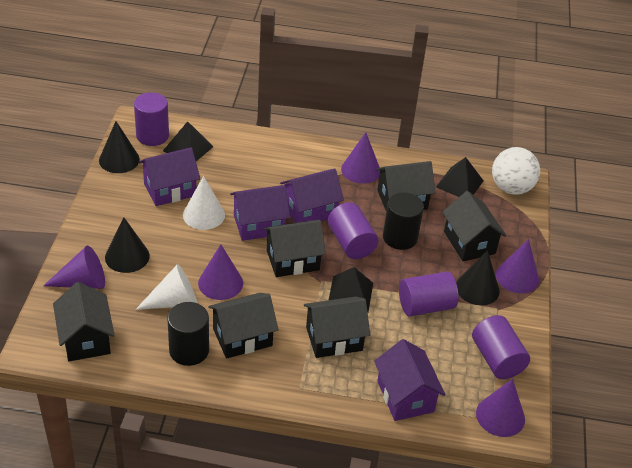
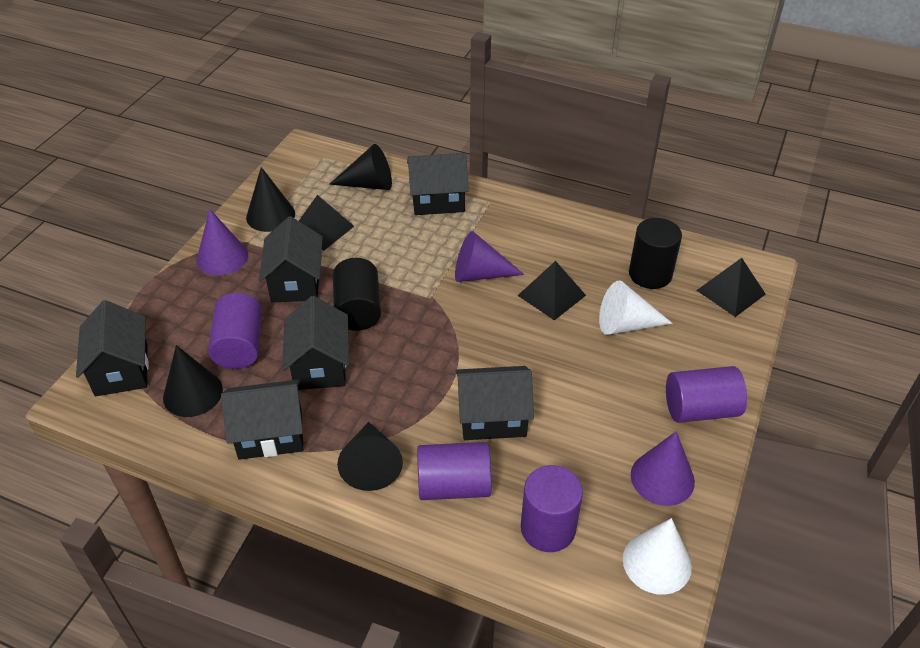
black cone: 3 -> 4
purple cone: 5 -> 3
purple house: 4 -> 0
white ball: 1 -> 0

